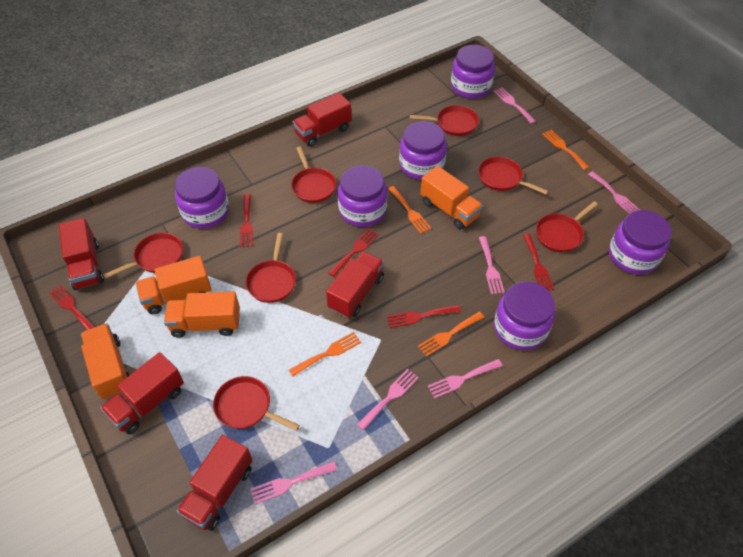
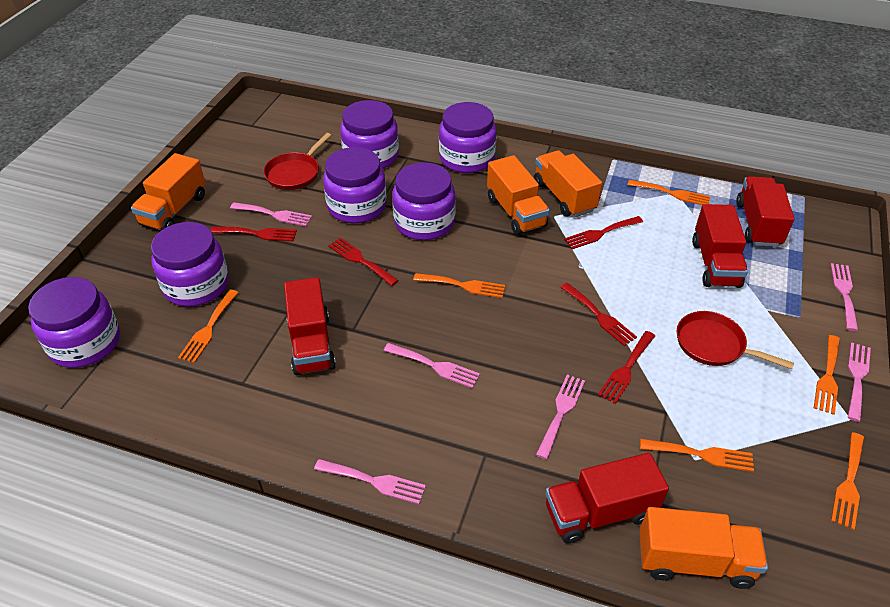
orange fork: 4 -> 6
red pan: 7 -> 2
red truck: 5 -> 4

